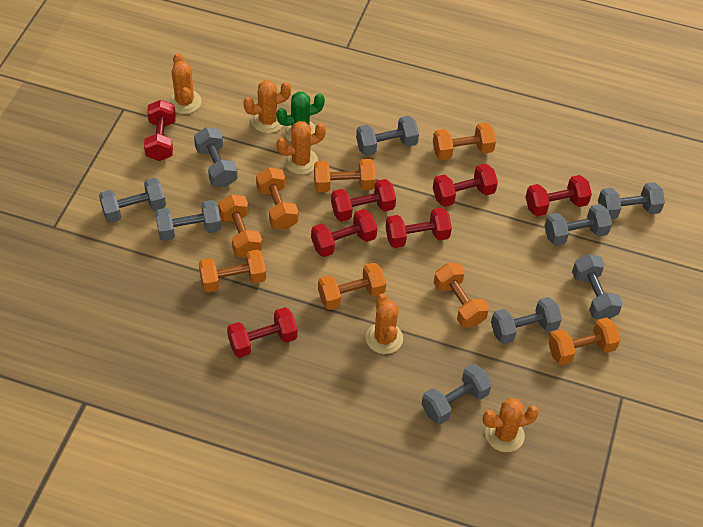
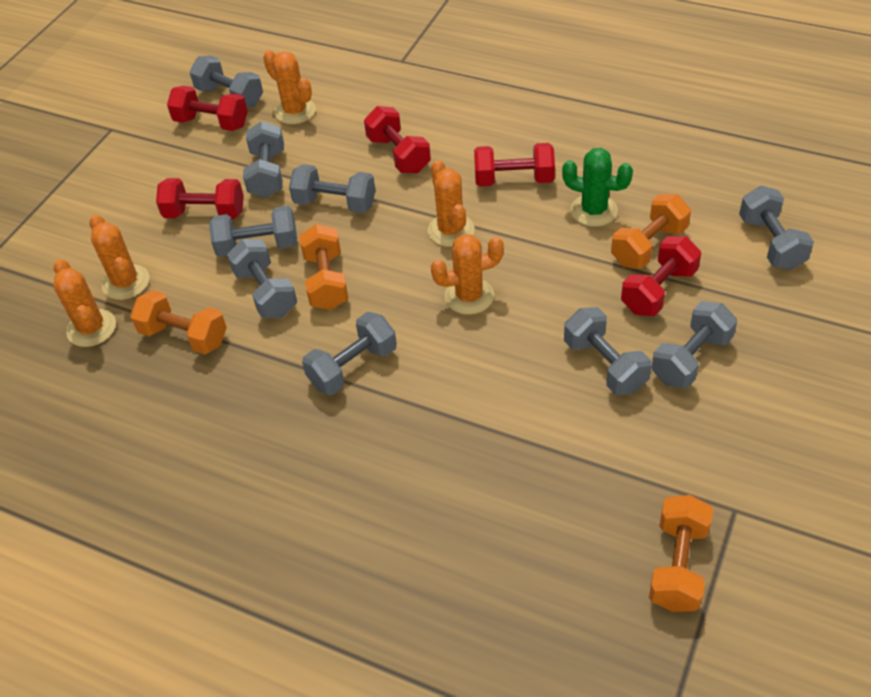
orange dumbbell: 8 -> 4
red dumbbell: 7 -> 5

